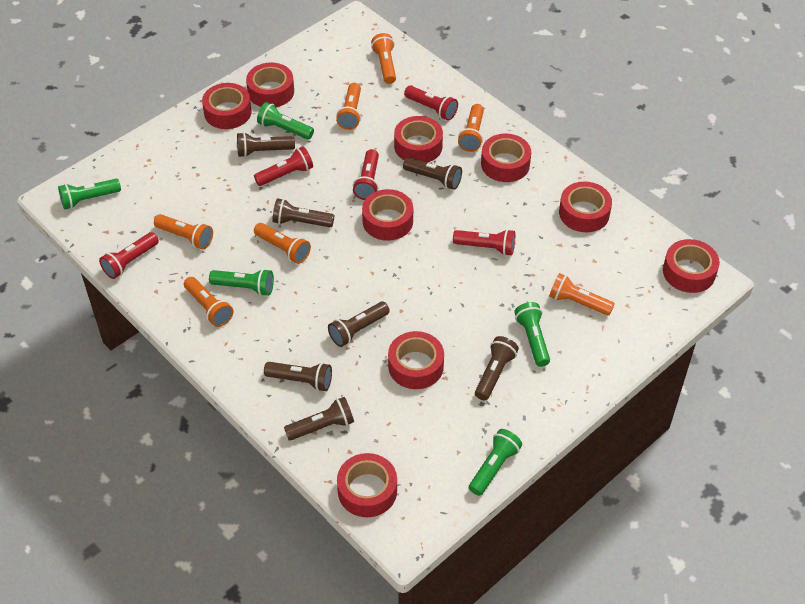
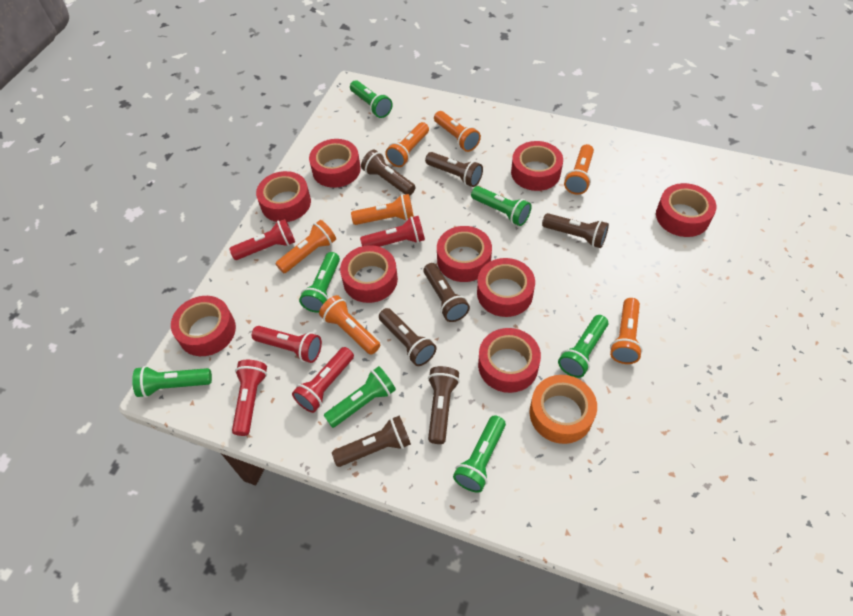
green flashlight: 5 -> 7
orange tape: 0 -> 1

